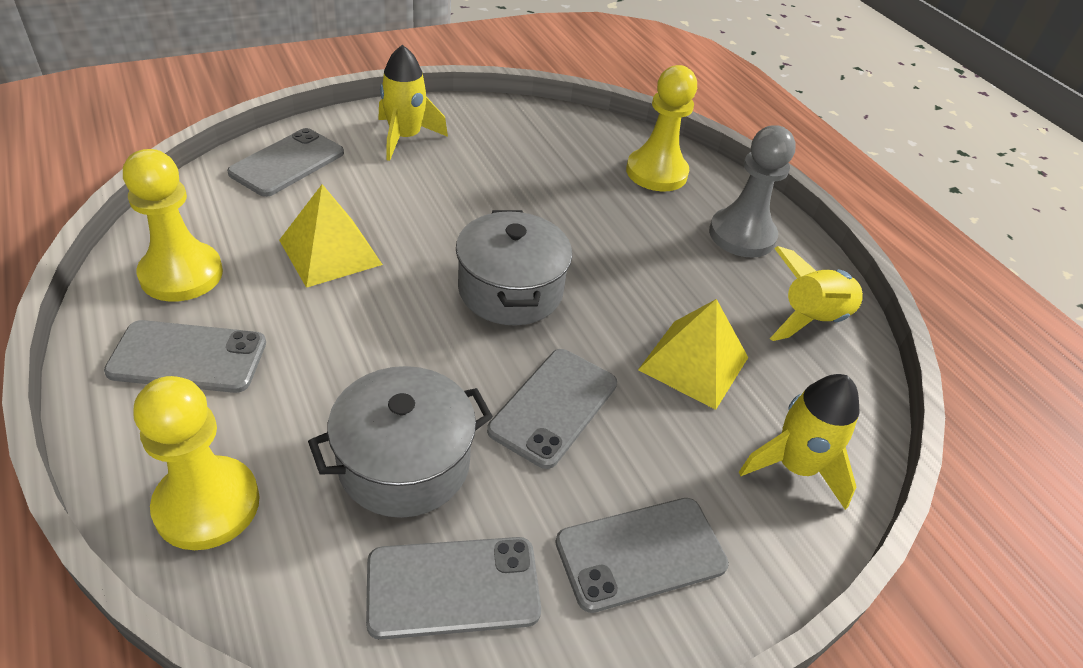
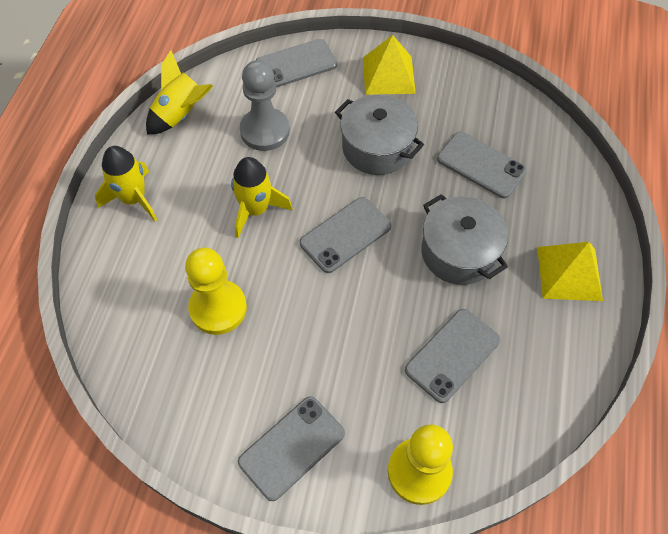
yellow pawn: 3 -> 2

